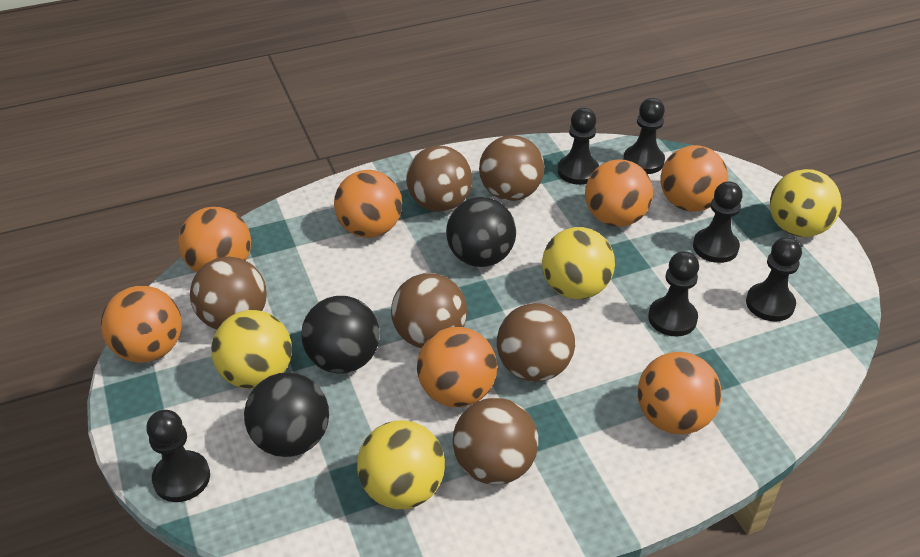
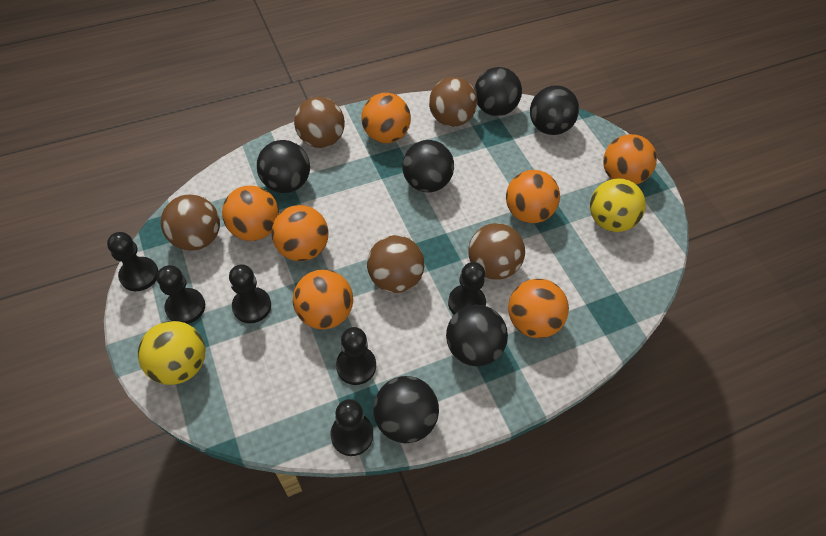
black ball: 3 -> 6
brown ball: 6 -> 5
yellow ball: 4 -> 2

